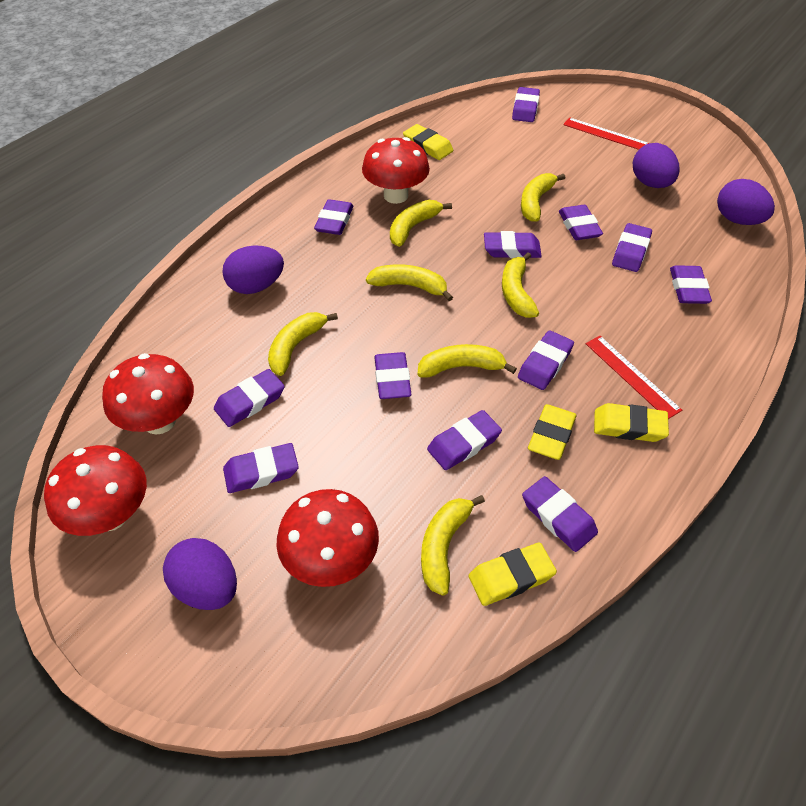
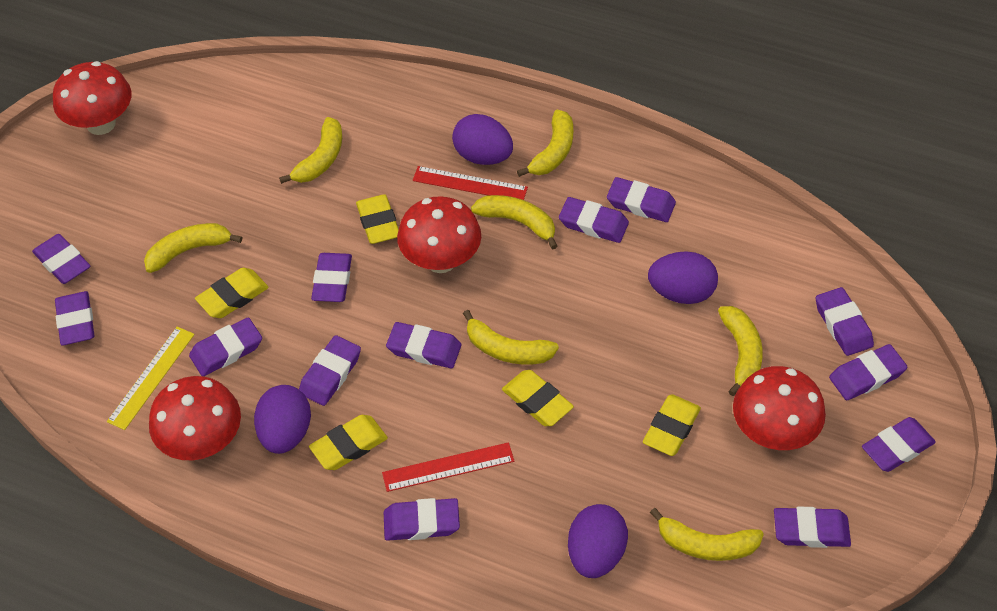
purple eraser: 12 -> 13
yellow eraser: 4 -> 5
yellow ruler: 0 -> 1

